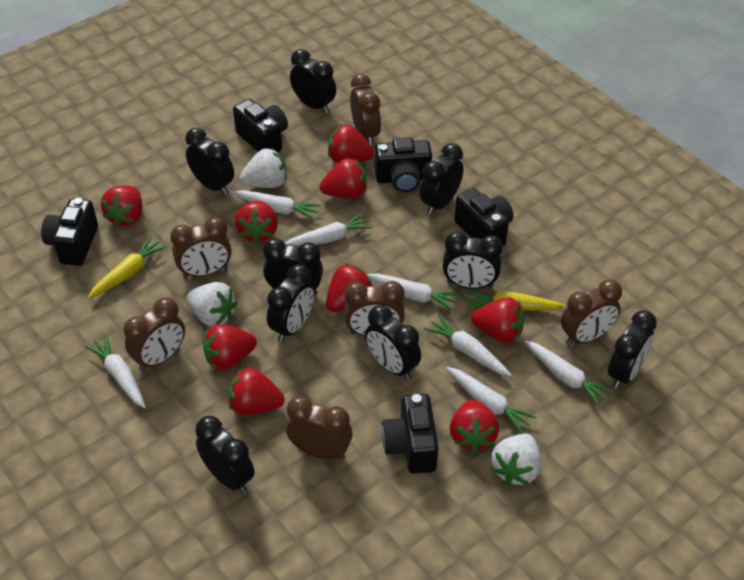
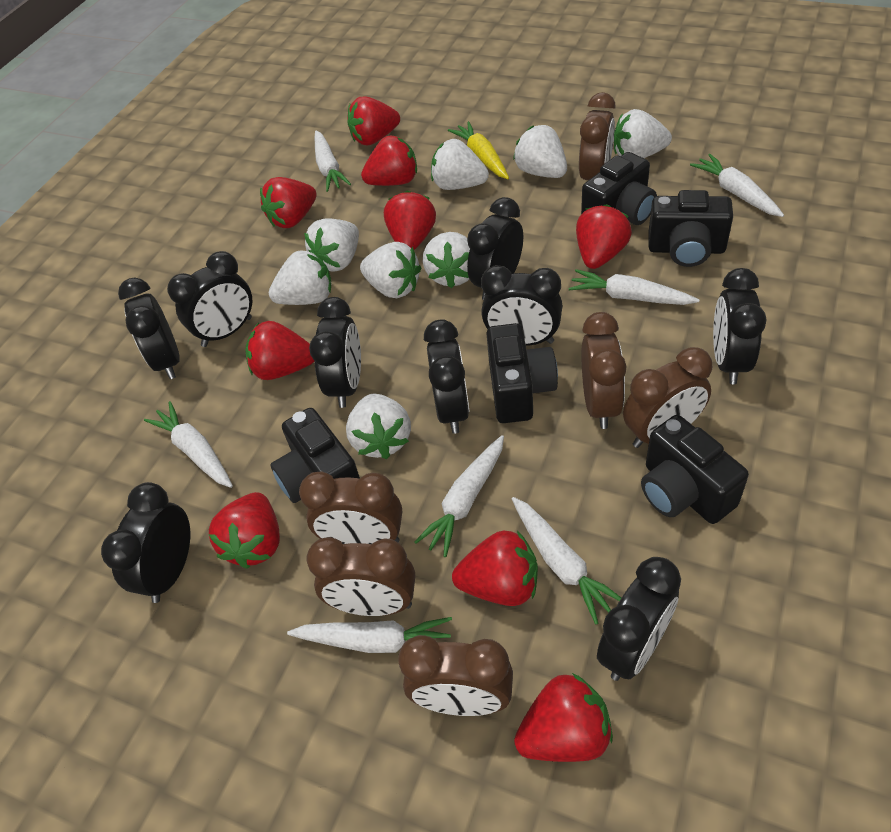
white strawberry: 3 -> 8
yellow carrot: 2 -> 1

